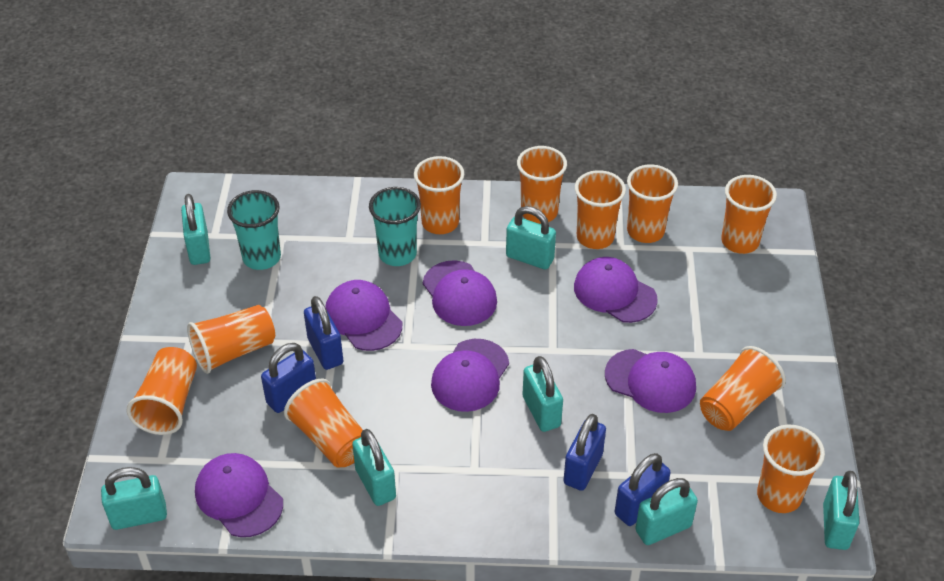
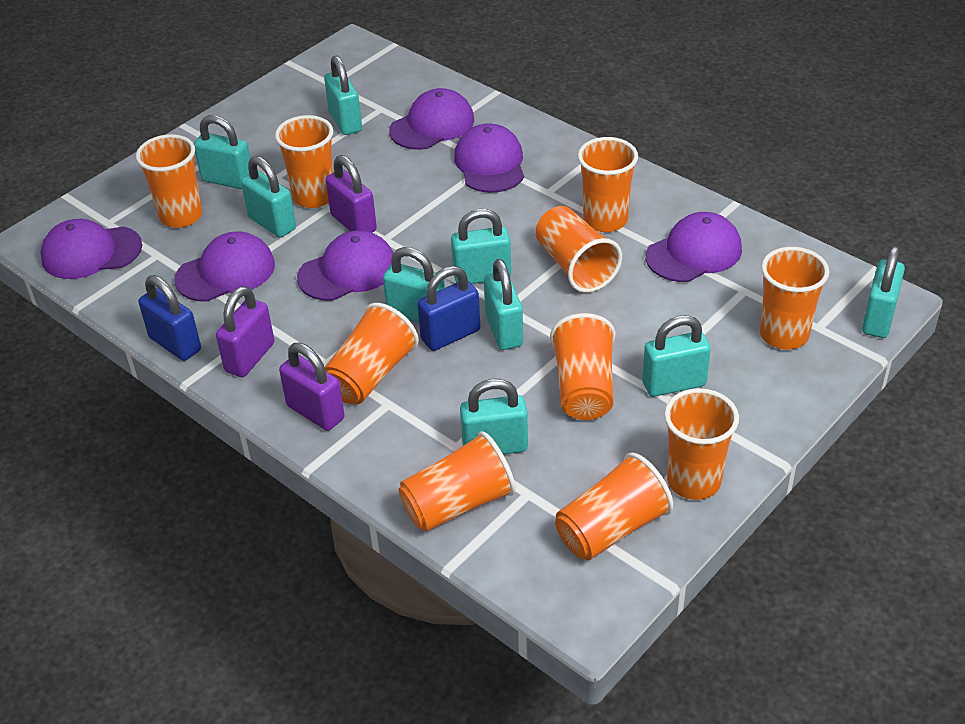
blue padlock: 4 -> 2
purple padlock: 0 -> 3
turquoise cup: 2 -> 0
turquoise padlock: 7 -> 9

